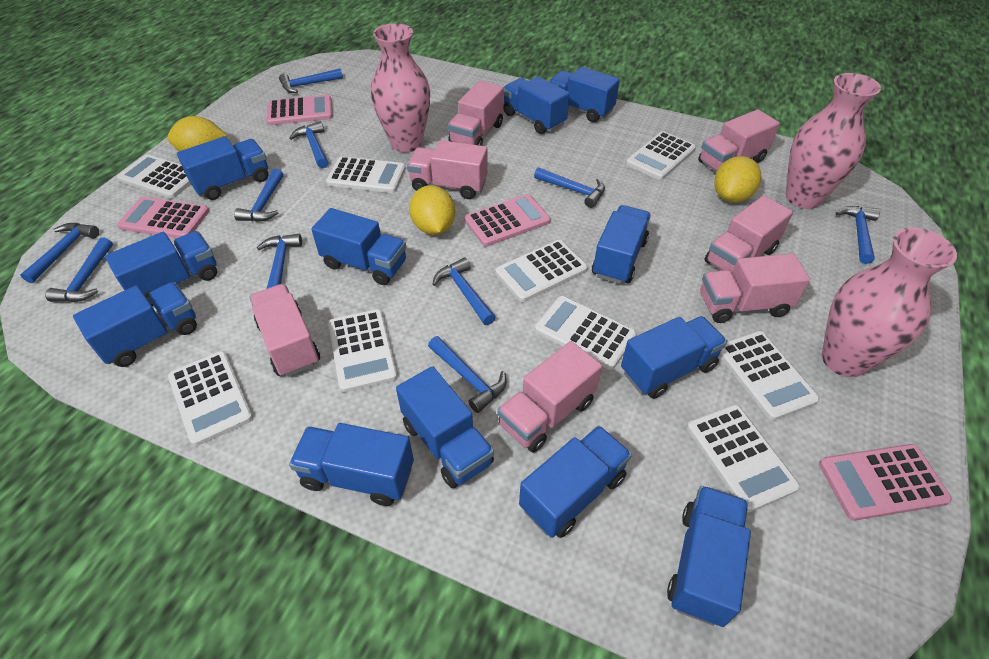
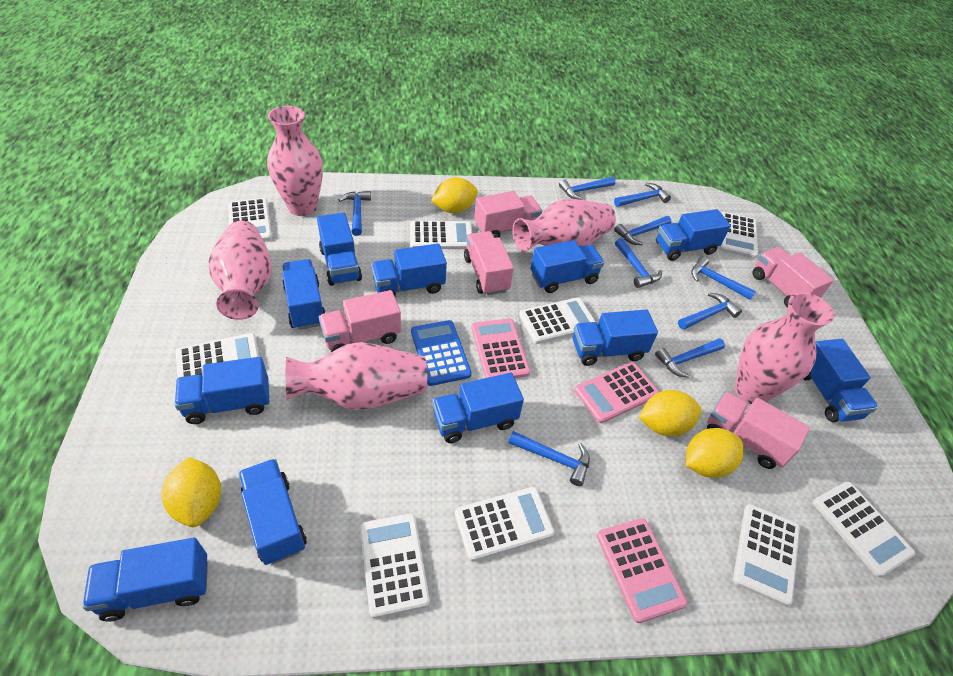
blue calculator: 0 -> 1
blue hammer: 10 -> 9
blue truck: 12 -> 11
pink calculator: 4 -> 3
pink truck: 7 -> 5
pink vase: 3 -> 5
yellow lemon: 3 -> 4

